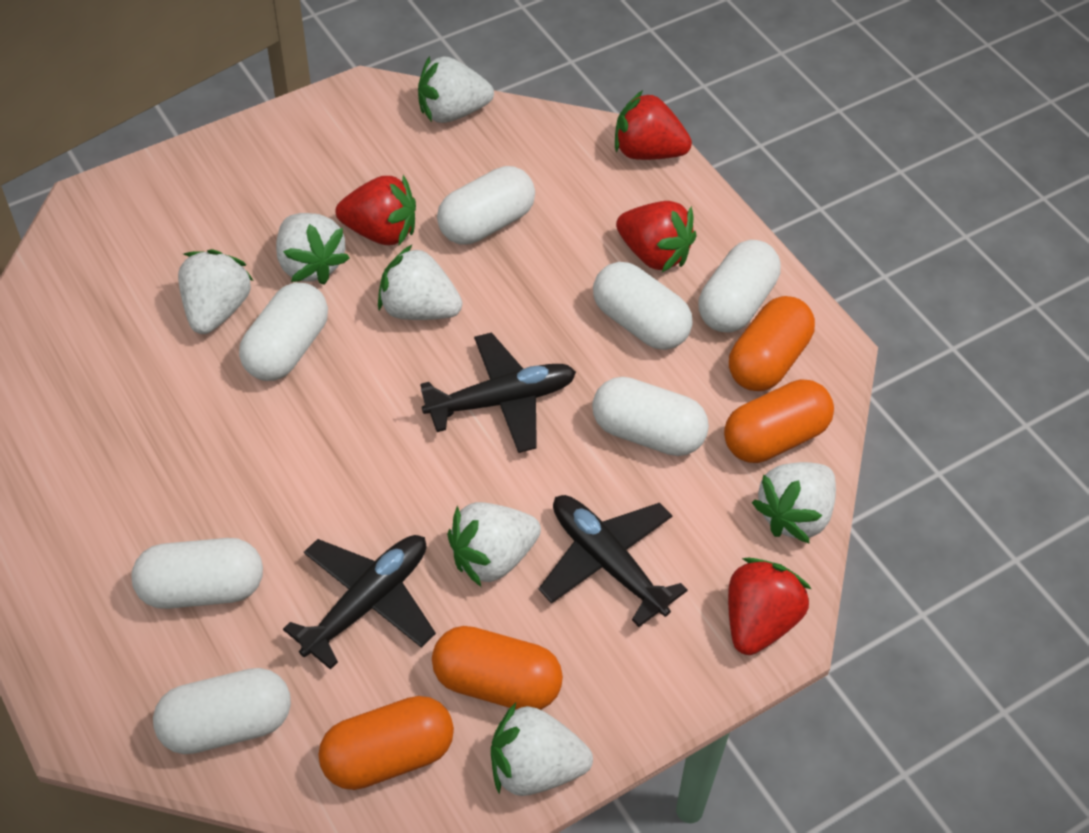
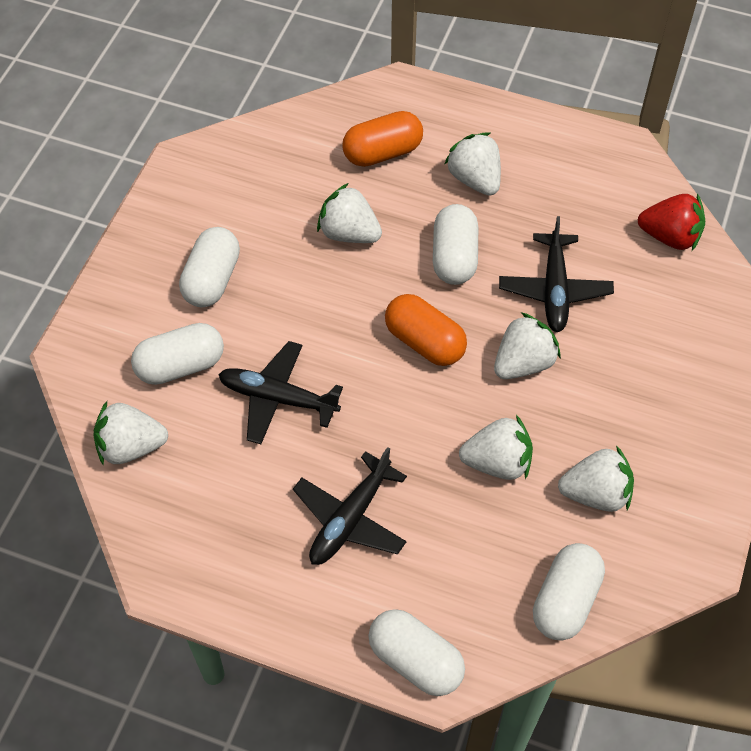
orange capsule: 4 -> 2
red strawberry: 4 -> 1
white capsule: 7 -> 5
white strawberry: 7 -> 6

